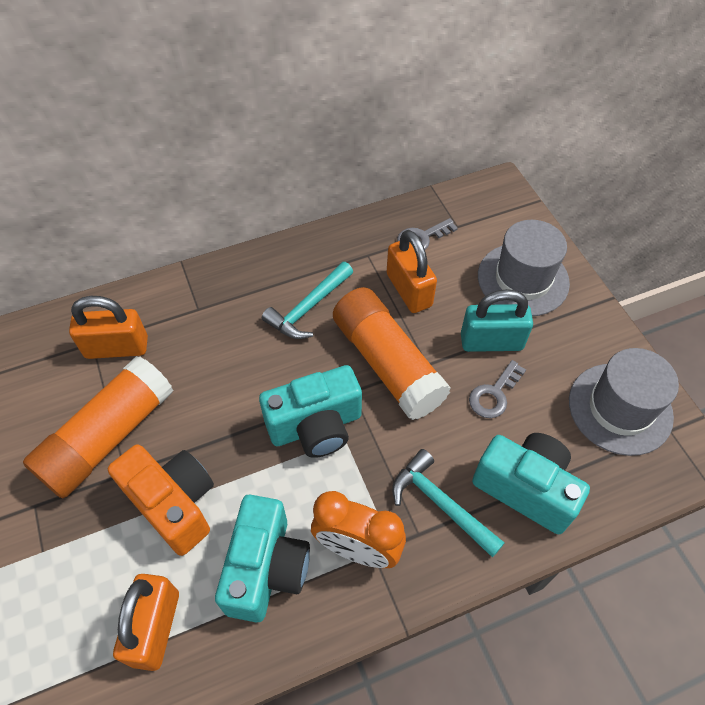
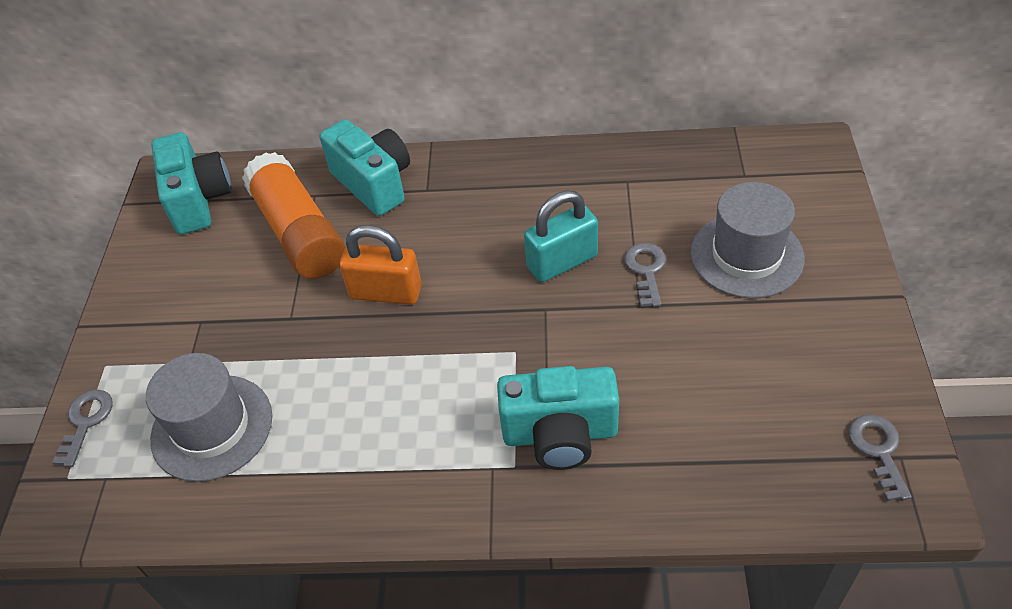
grey key: 2 -> 3
orange camera: 1 -> 0
orange clock: 1 -> 0
orange glue stick: 2 -> 1
orange padlock: 3 -> 1
turquoise hammer: 2 -> 0

